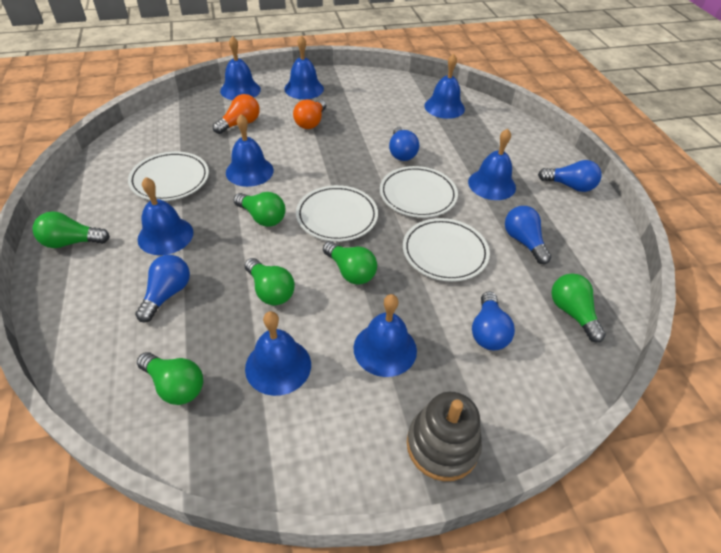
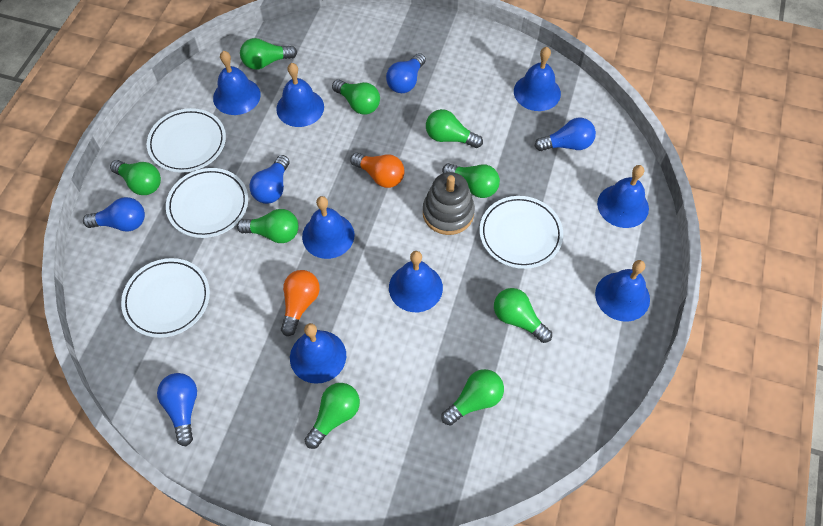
green light bulb: 6 -> 9

